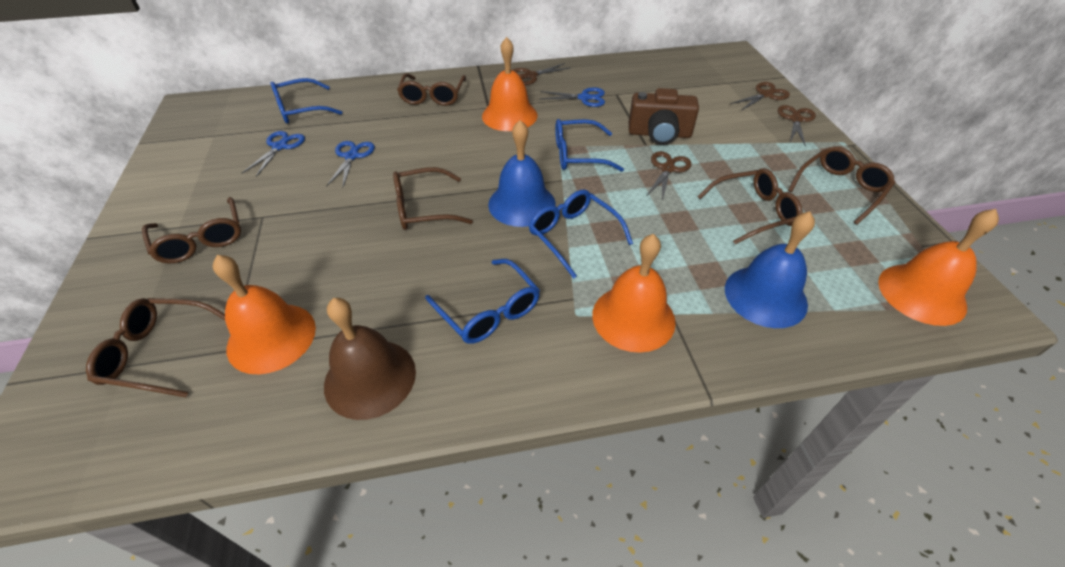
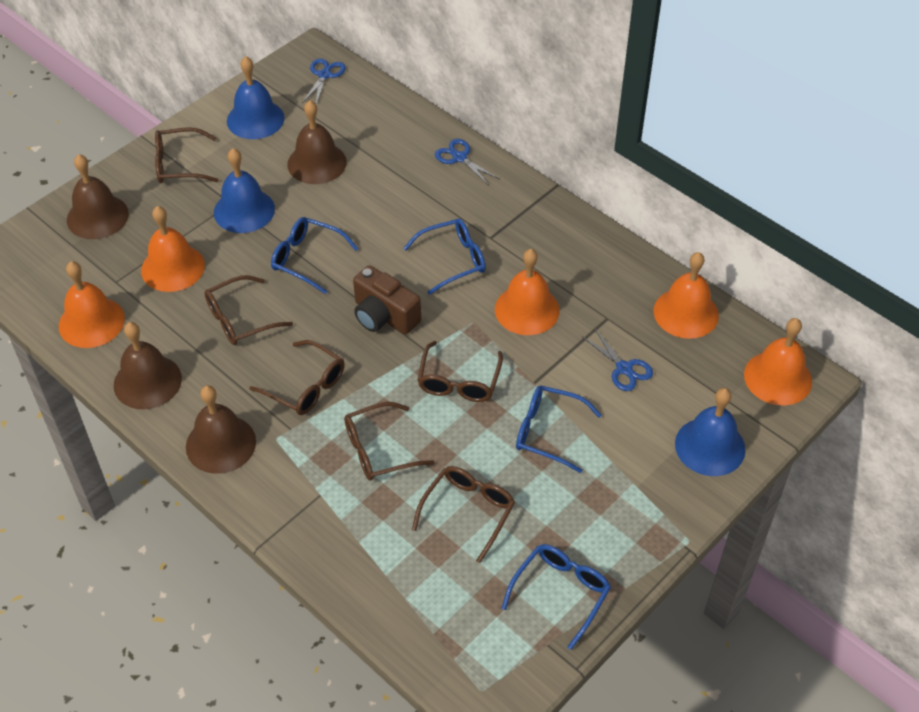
blue bell: 2 -> 3
brown bell: 1 -> 4
brown scissors: 4 -> 0
orange bell: 4 -> 5

